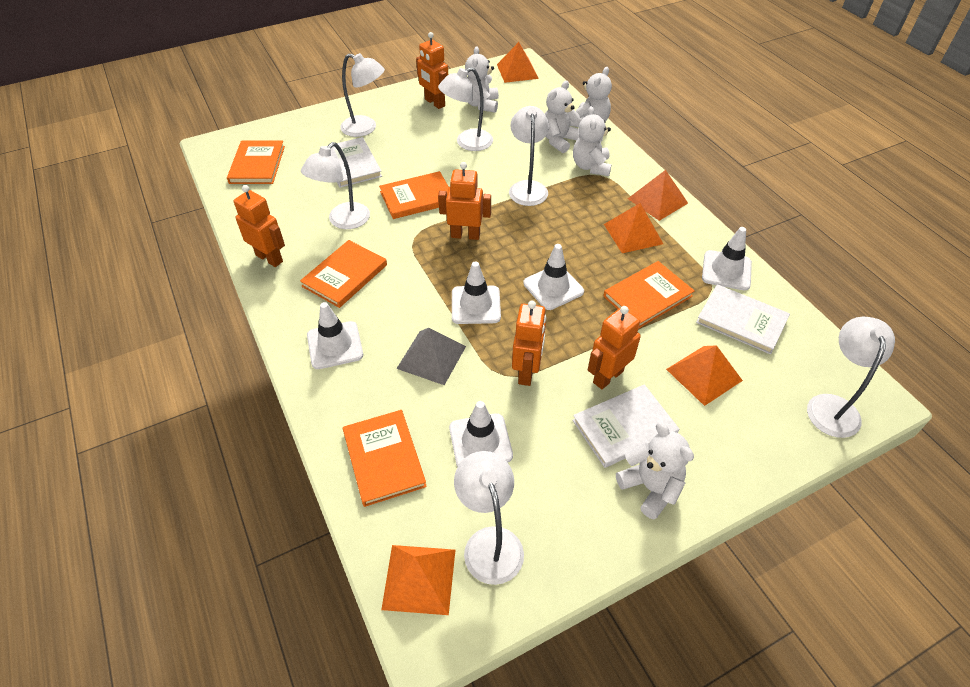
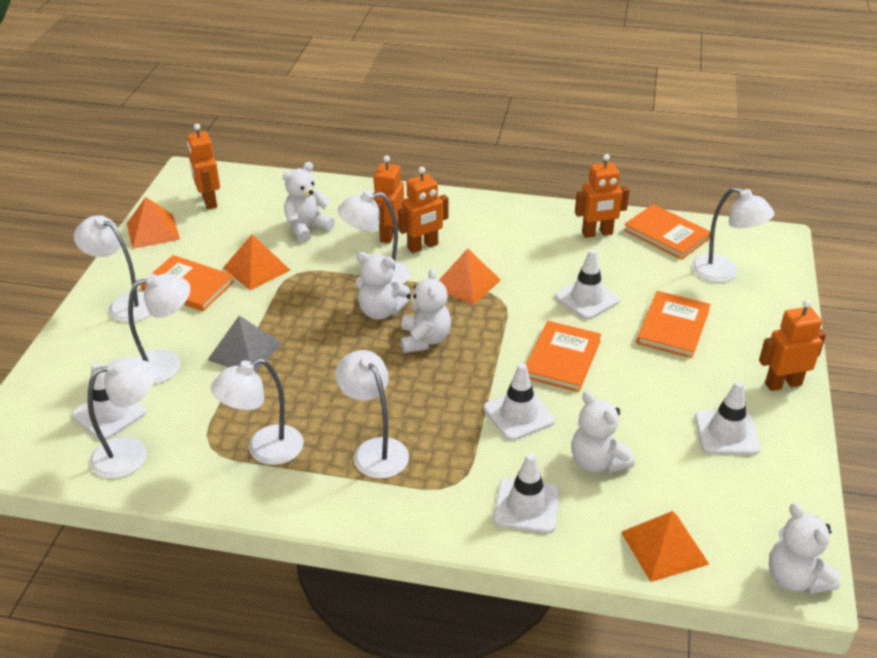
orange book: 5 -> 4
orange pyramid: 5 -> 4
white book: 3 -> 0
white lamp: 6 -> 7

